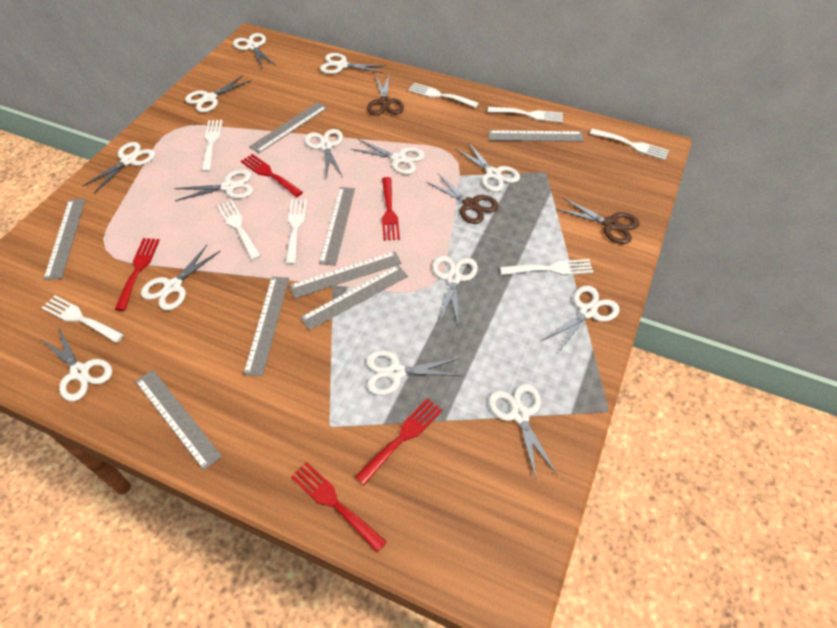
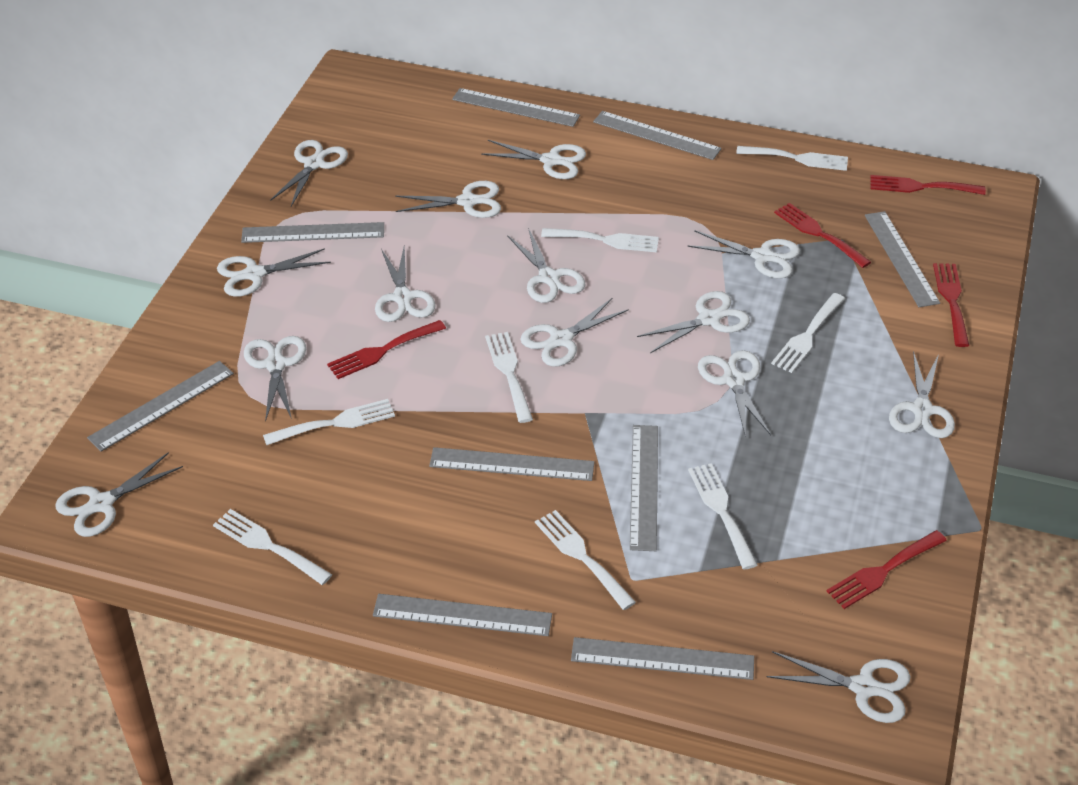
brown scissors: 3 -> 0
grey ruler: 8 -> 9

